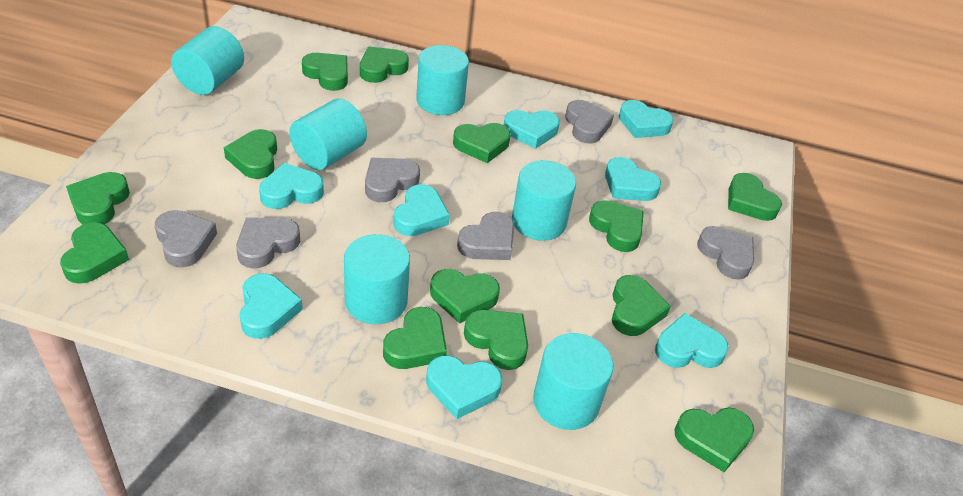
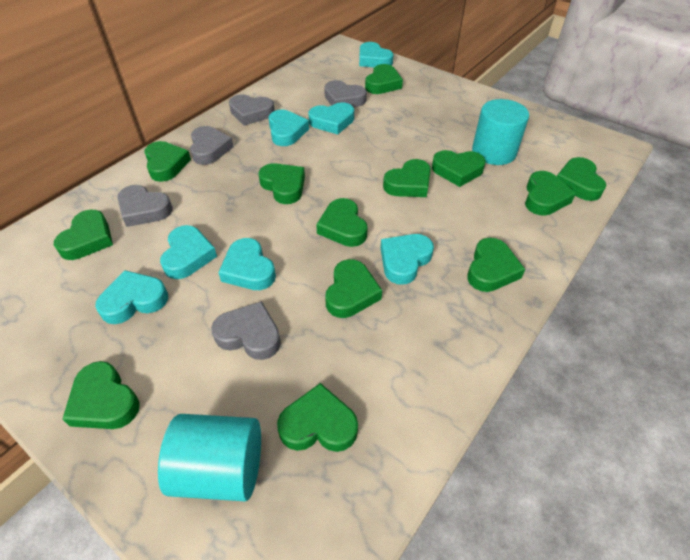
grey heart: 6 -> 5
turquoise cylinder: 6 -> 2
turquoise heart: 8 -> 7

